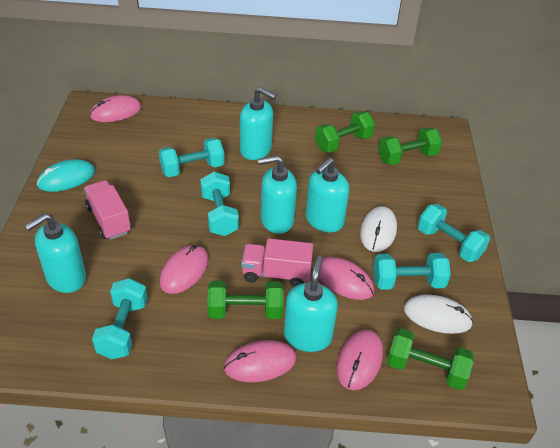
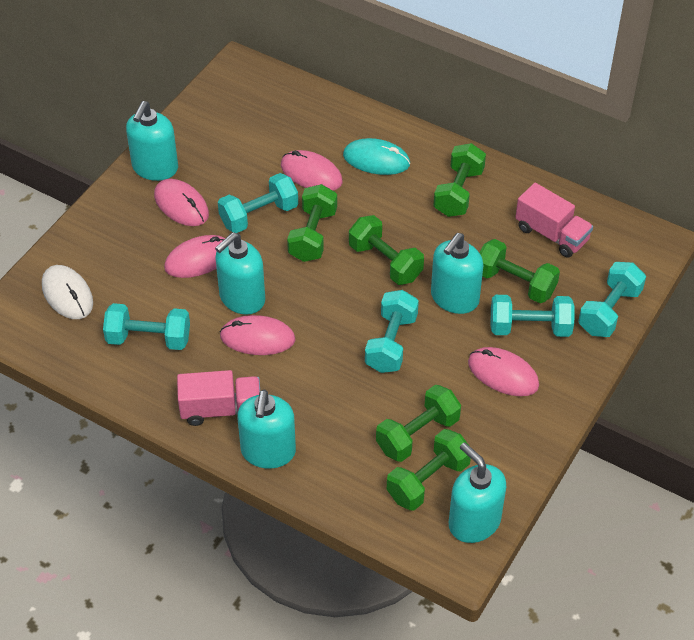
green dumbbell: 4 -> 6
white mouse: 2 -> 1

